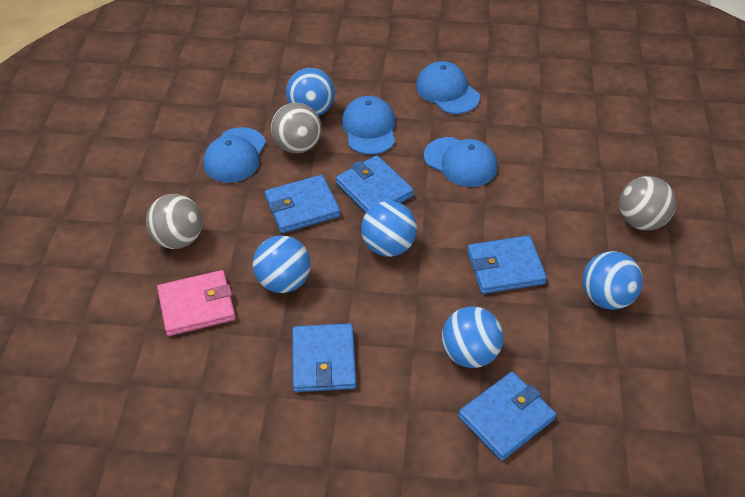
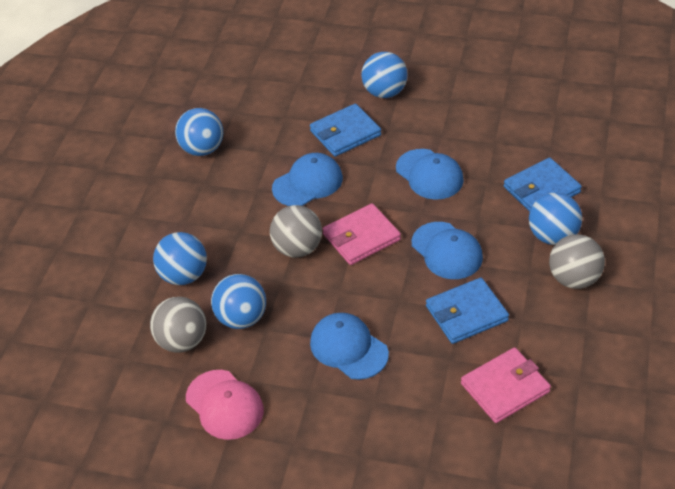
blue wallet: 5 -> 3
pink cap: 0 -> 1
pink wallet: 1 -> 2

